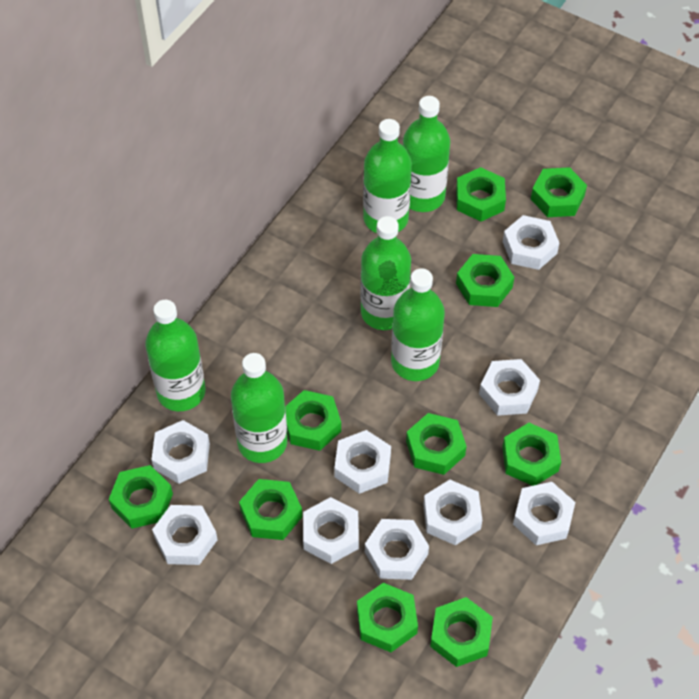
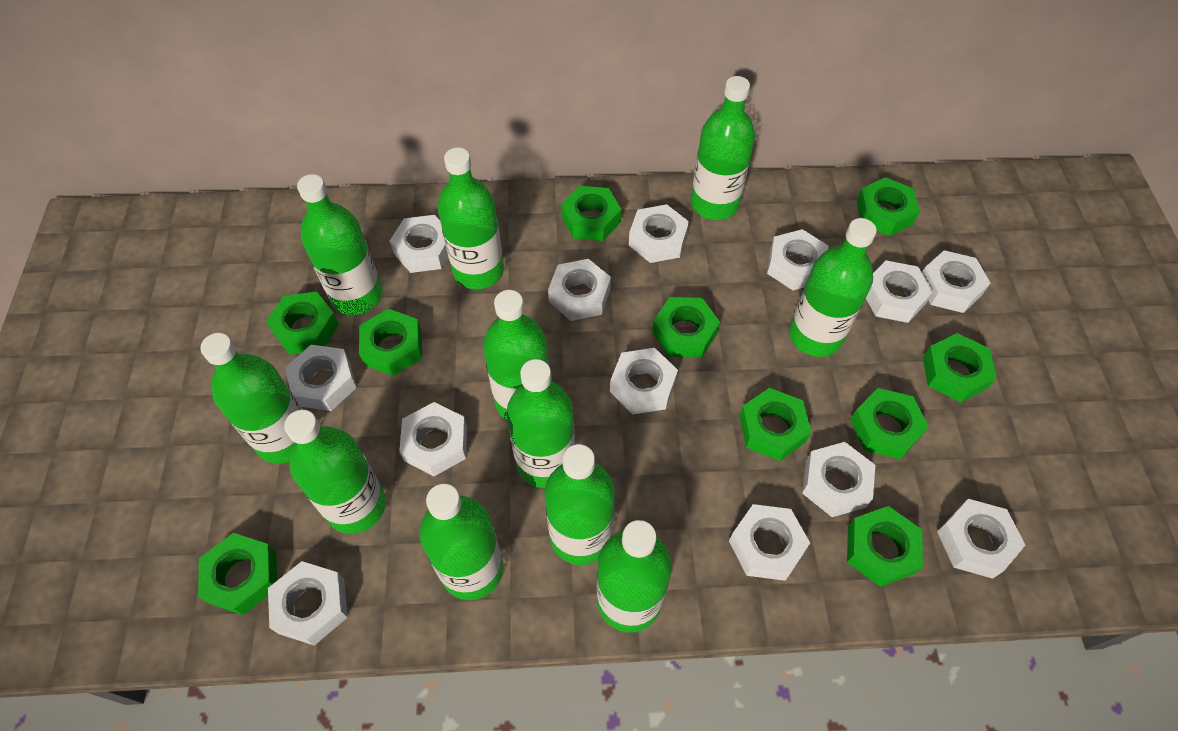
green bottle: 6 -> 11
white nut: 9 -> 13

